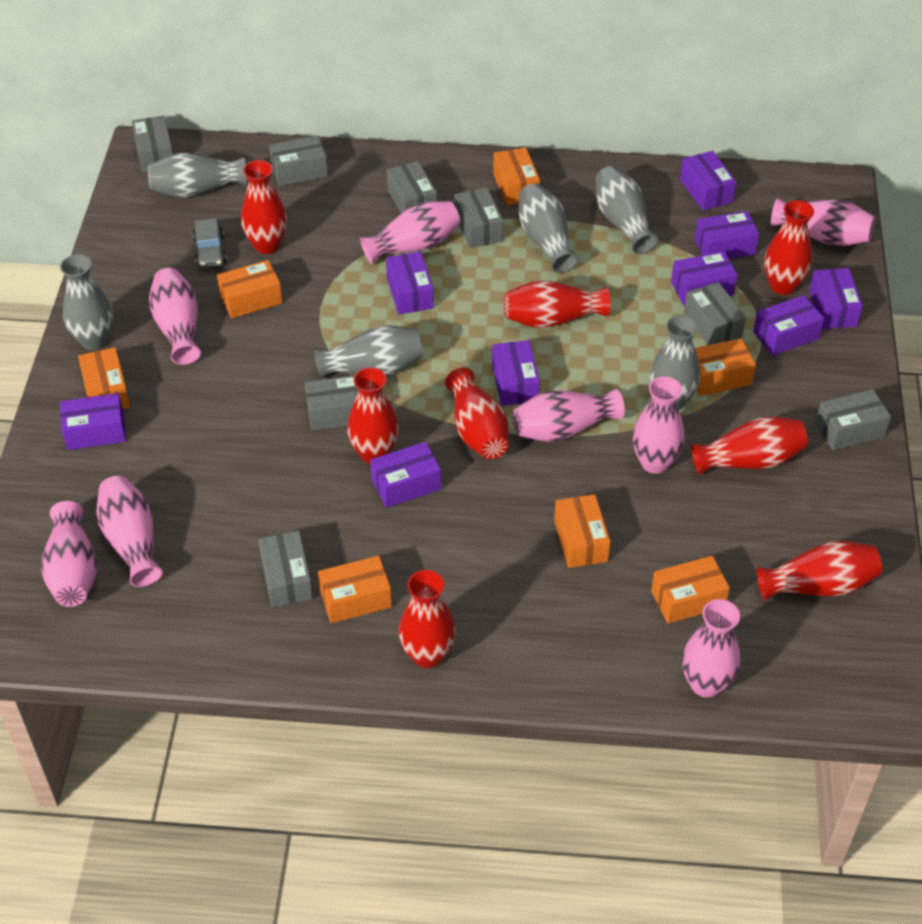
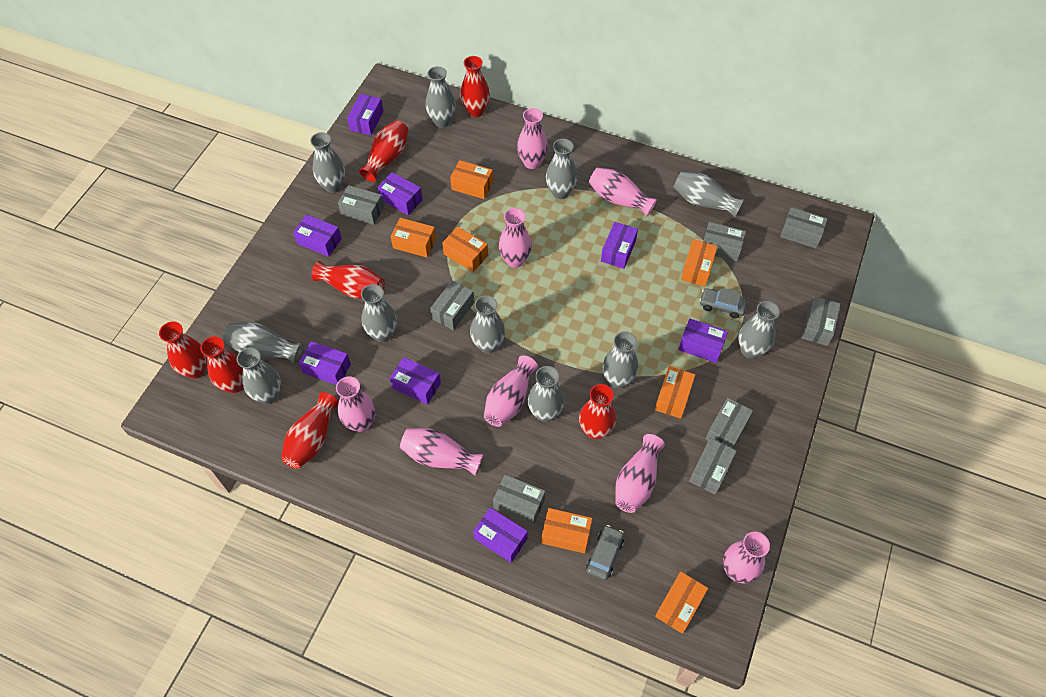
grey car: 1 -> 2
grey vase: 6 -> 11
purple box: 9 -> 8
red vase: 8 -> 7

